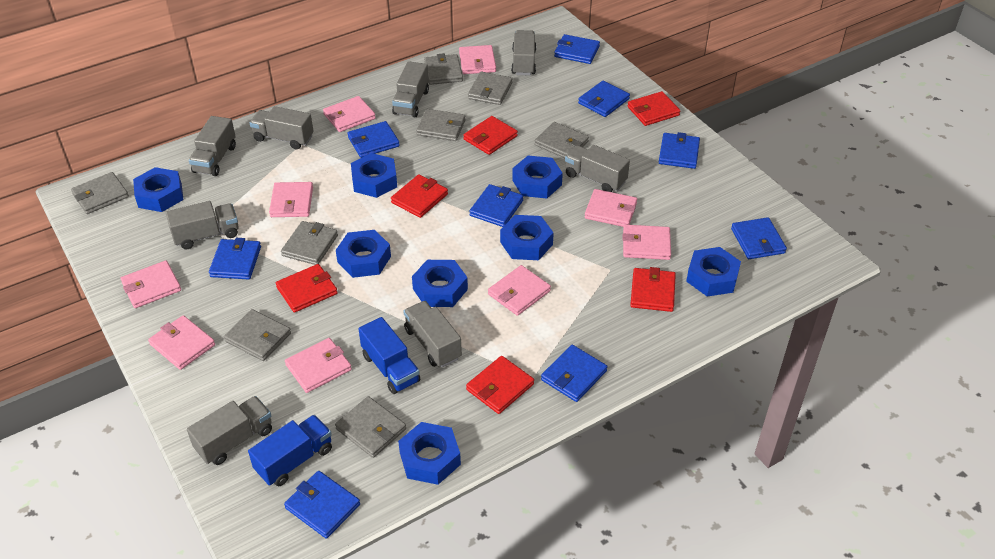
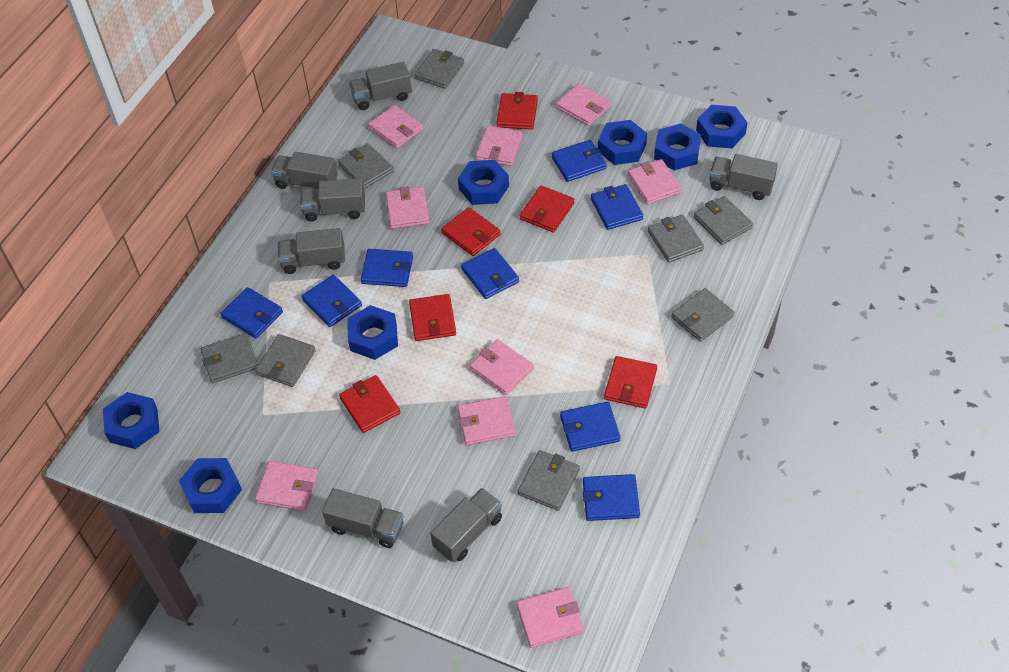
blue nut: 8 -> 7
blue truck: 2 -> 0
blue wallet: 9 -> 8
grey truck: 8 -> 7

